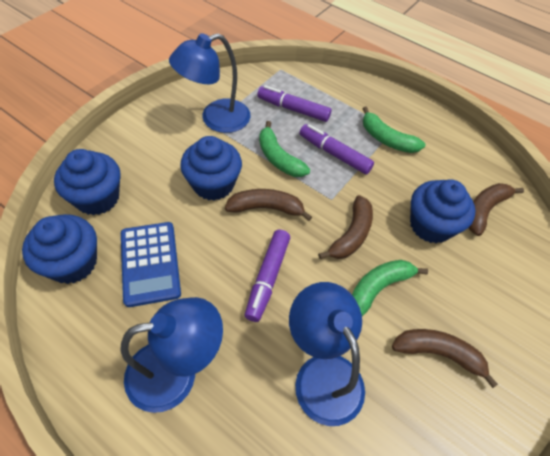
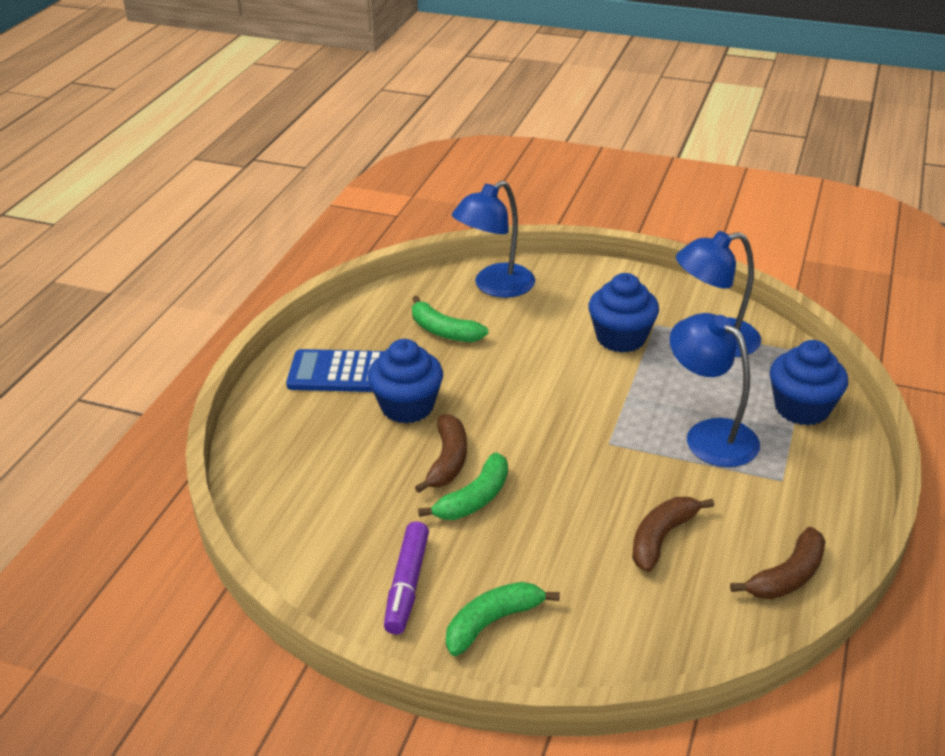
blue cupcake: 4 -> 3
brown banana: 4 -> 3
purple marker: 3 -> 1

